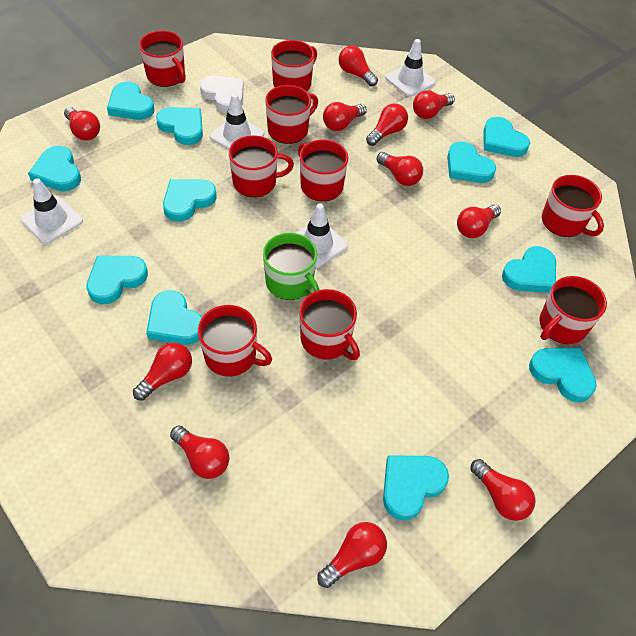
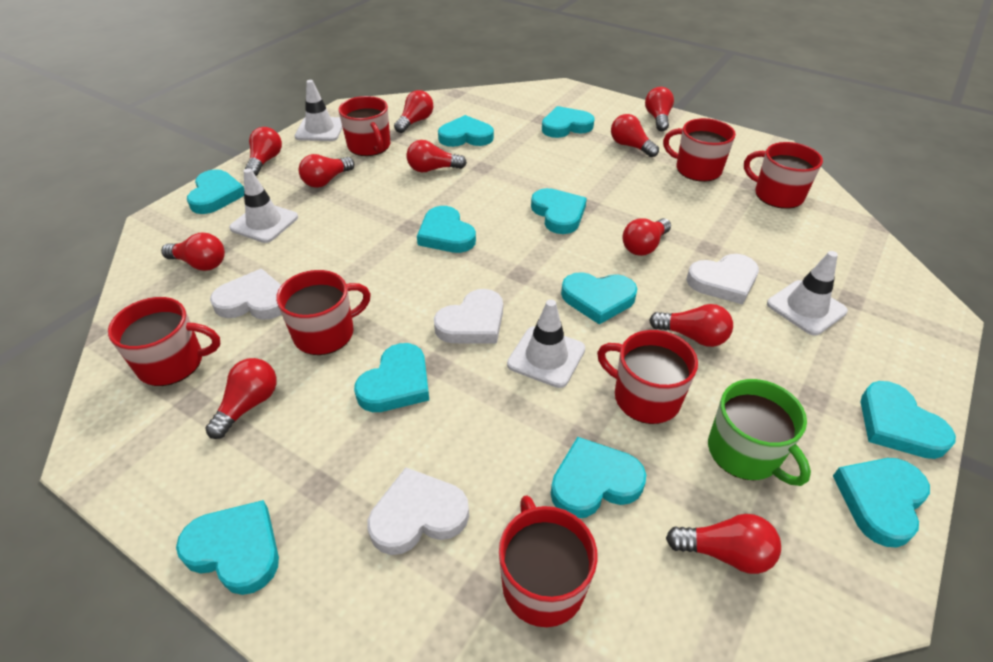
red mug: 9 -> 7
white heart: 1 -> 4

